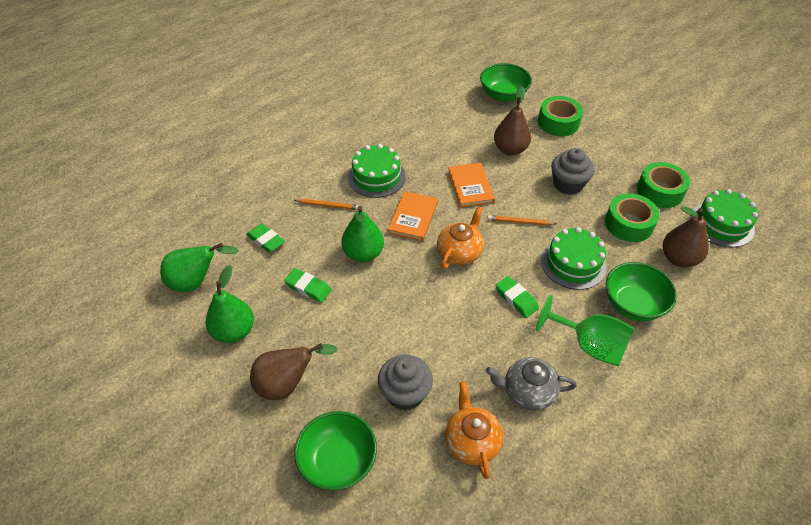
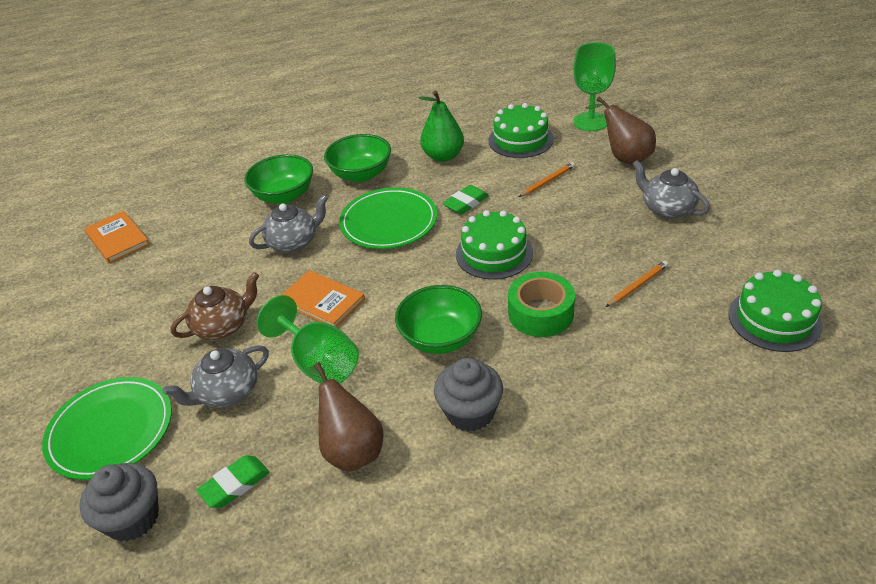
brown pear: 3 -> 2
brown teapot: 0 -> 1
green eraser: 3 -> 2
green goblet: 1 -> 2
green pear: 3 -> 1
green plate: 0 -> 2
green tape: 3 -> 1
grey teapot: 1 -> 3
orange teapot: 2 -> 0

